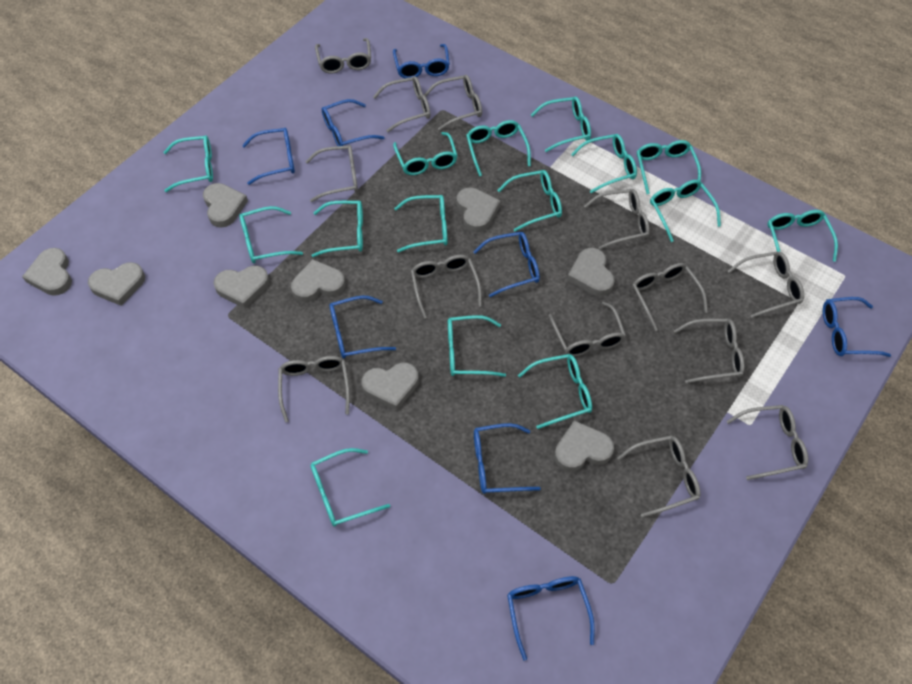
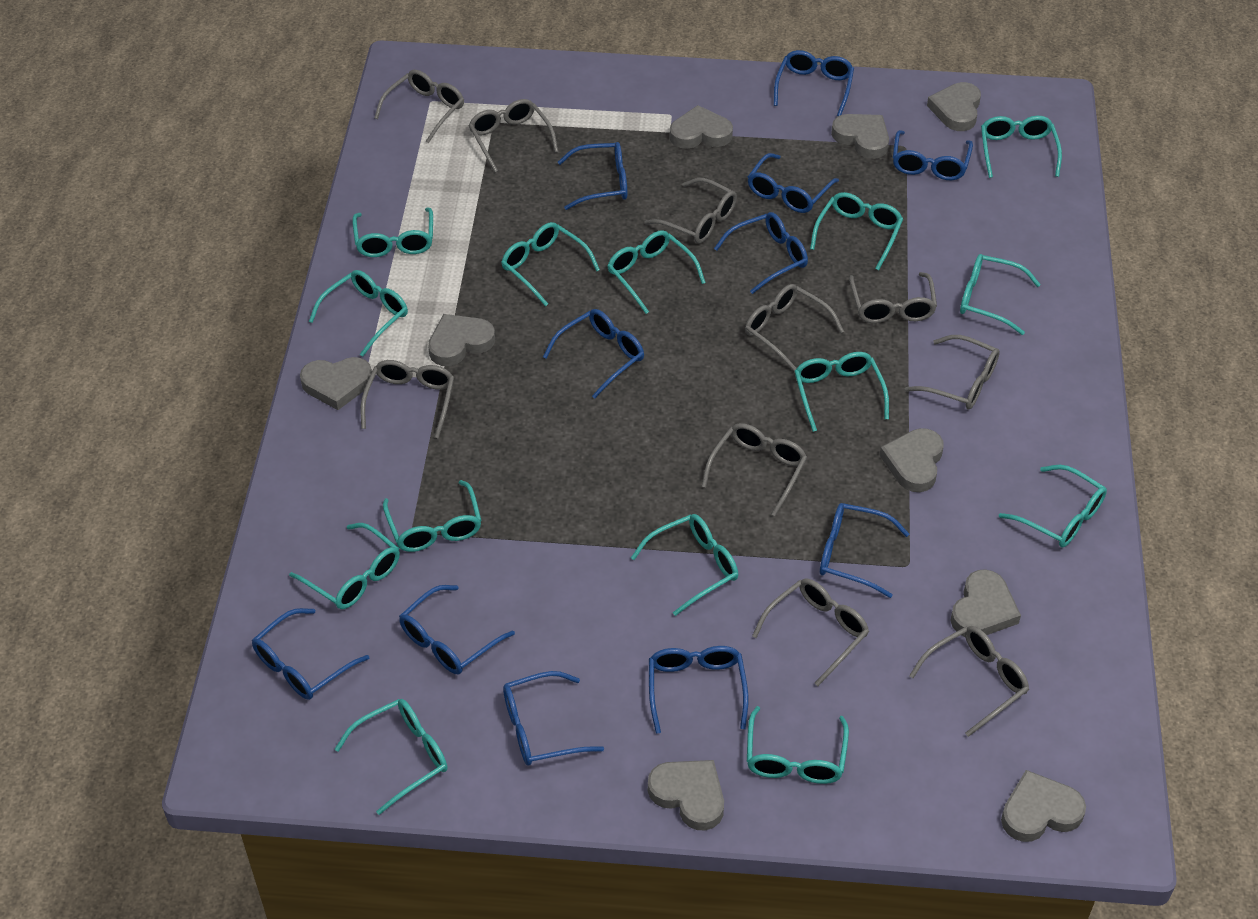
blue glasses: 8 -> 11
grey glasses: 13 -> 10
turquoise glasses: 15 -> 14

